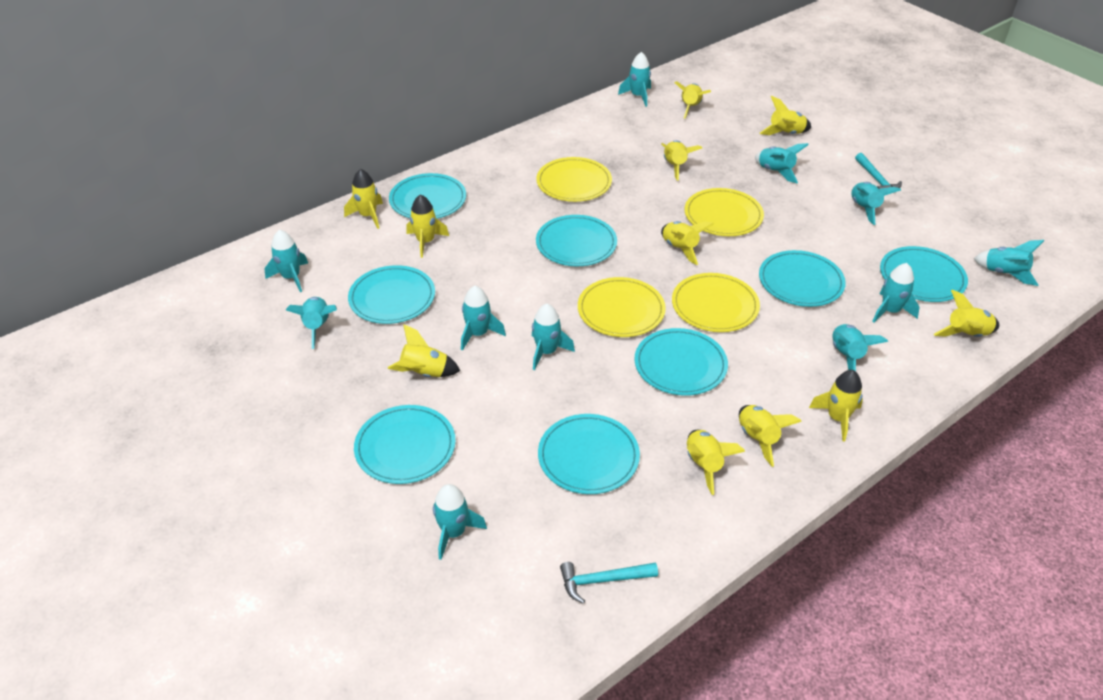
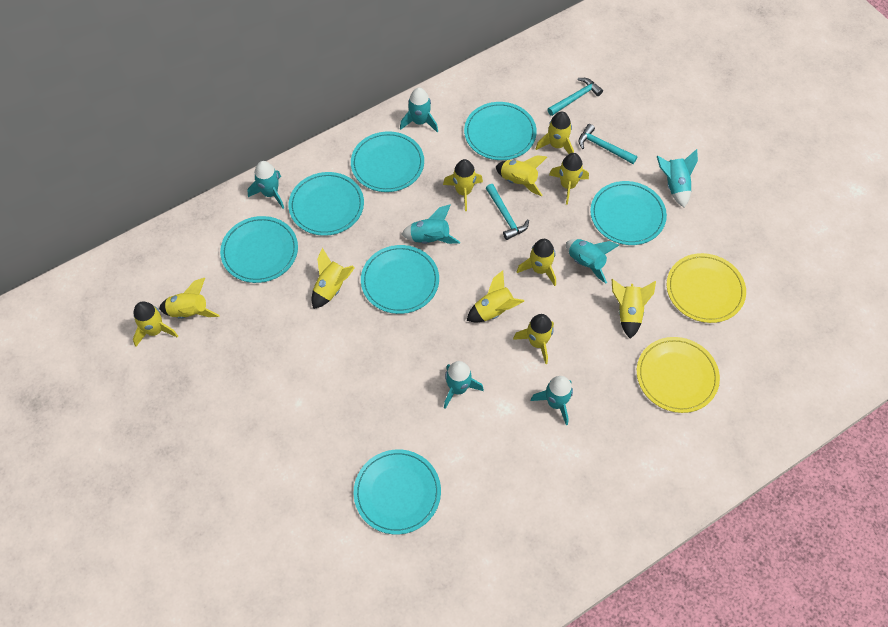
turquoise hammer: 2 -> 3
turquoise plate: 8 -> 7
turquoise rocket: 11 -> 7
yellow plate: 4 -> 2

